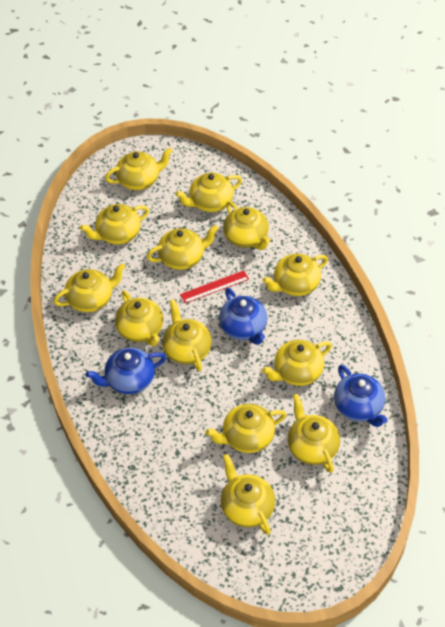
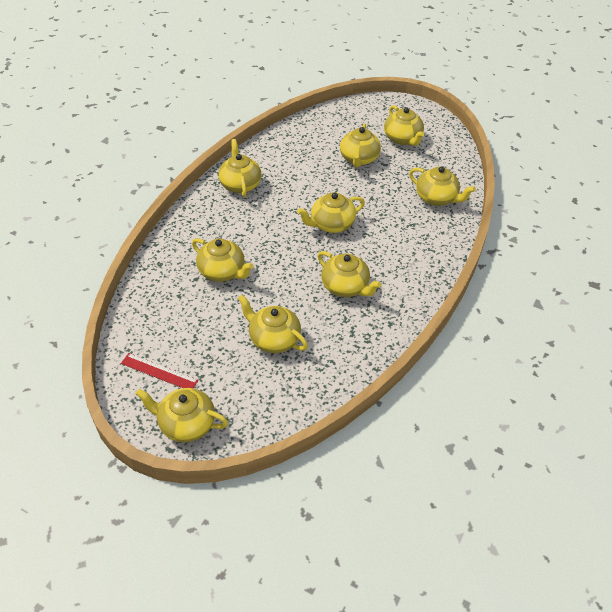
blue teapot: 3 -> 0
yellow teapot: 13 -> 9

